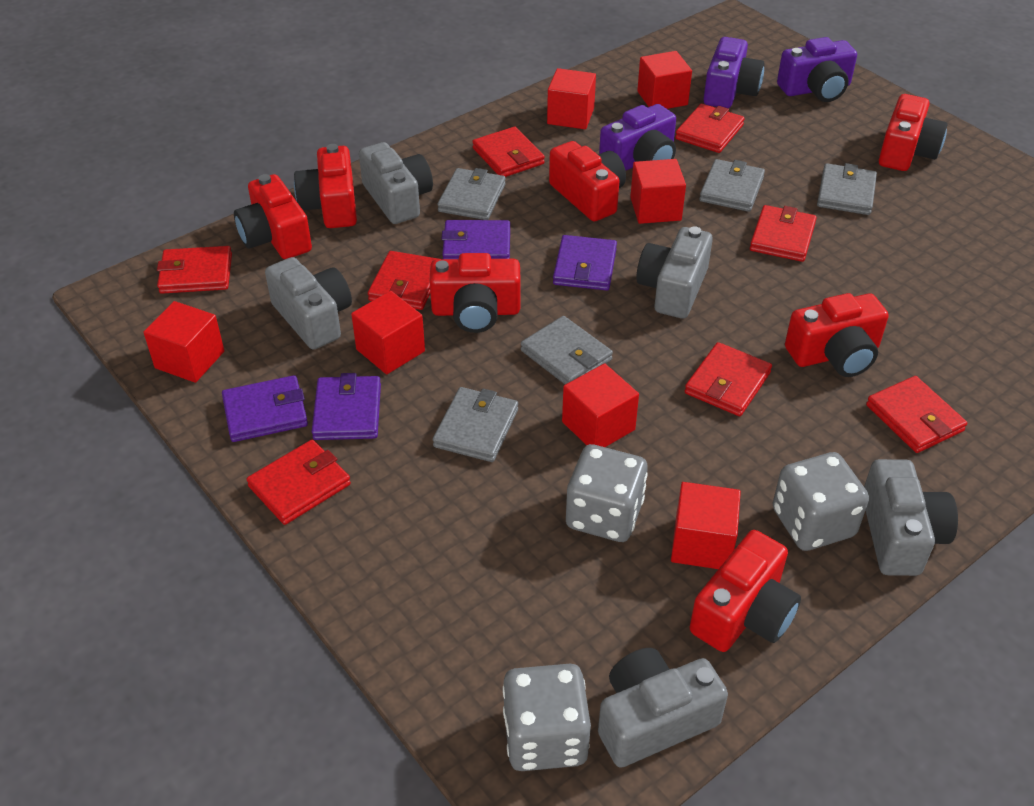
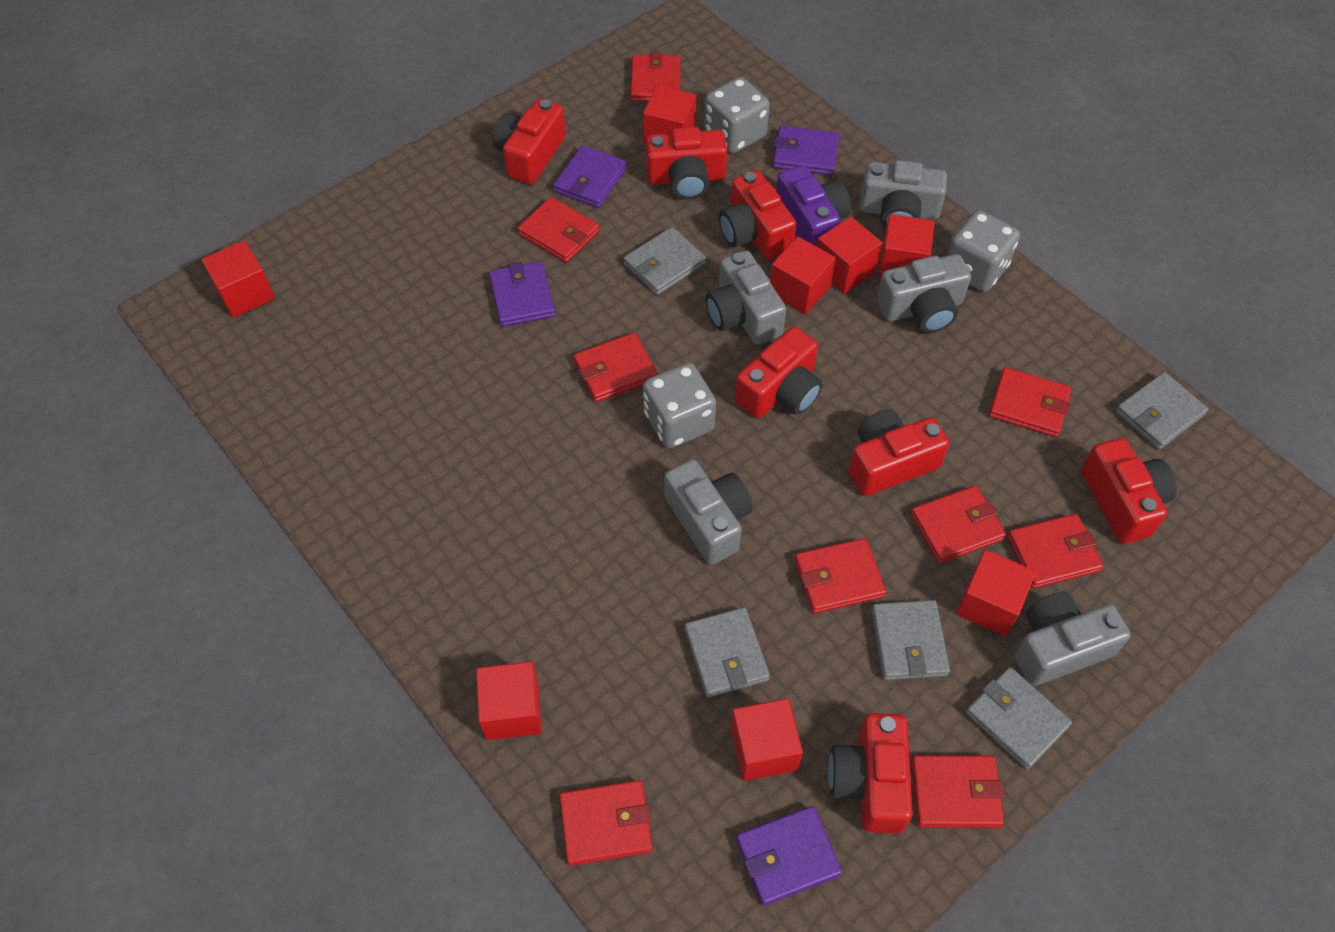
purple camera: 3 -> 1
red cube: 7 -> 8
red wallet: 8 -> 9

